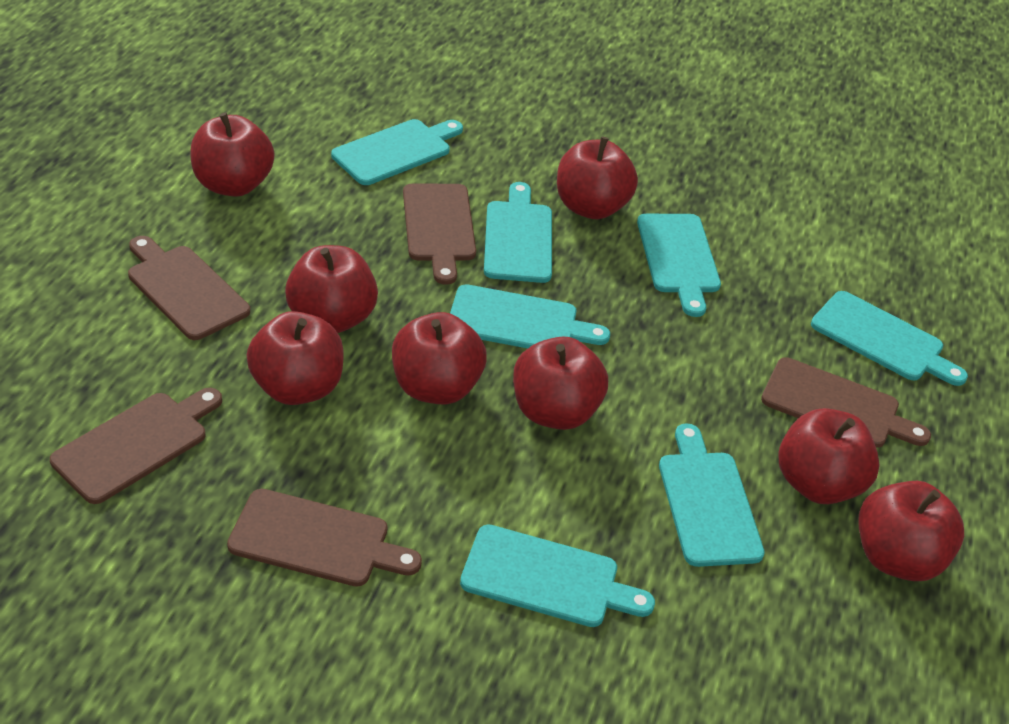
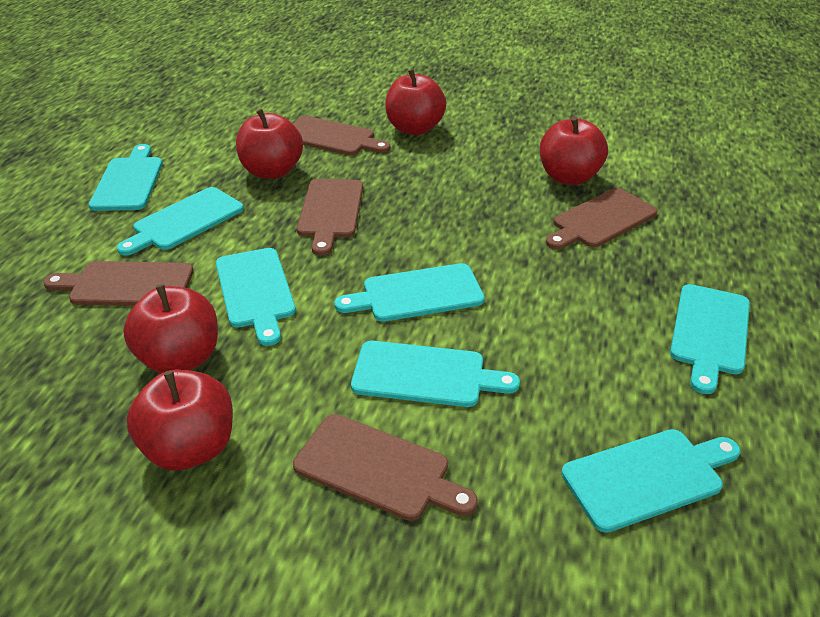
red apple: 8 -> 5

